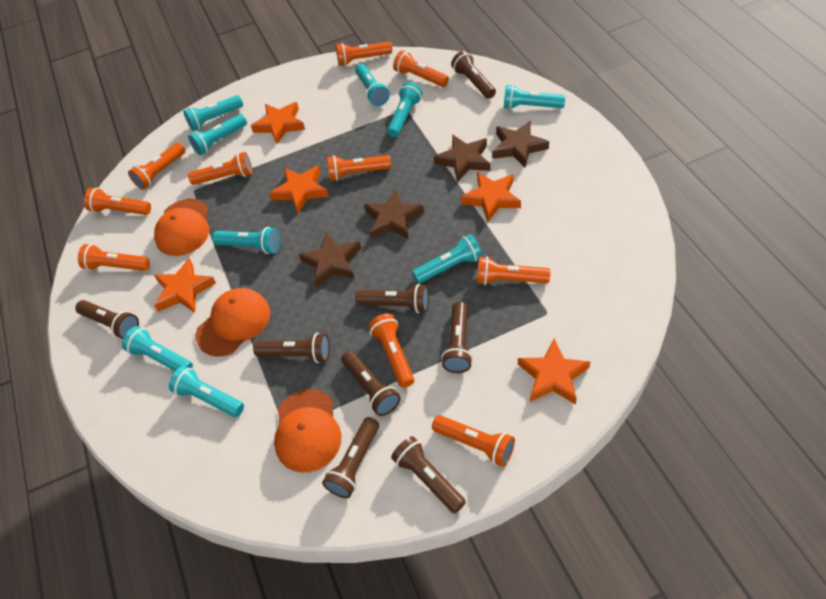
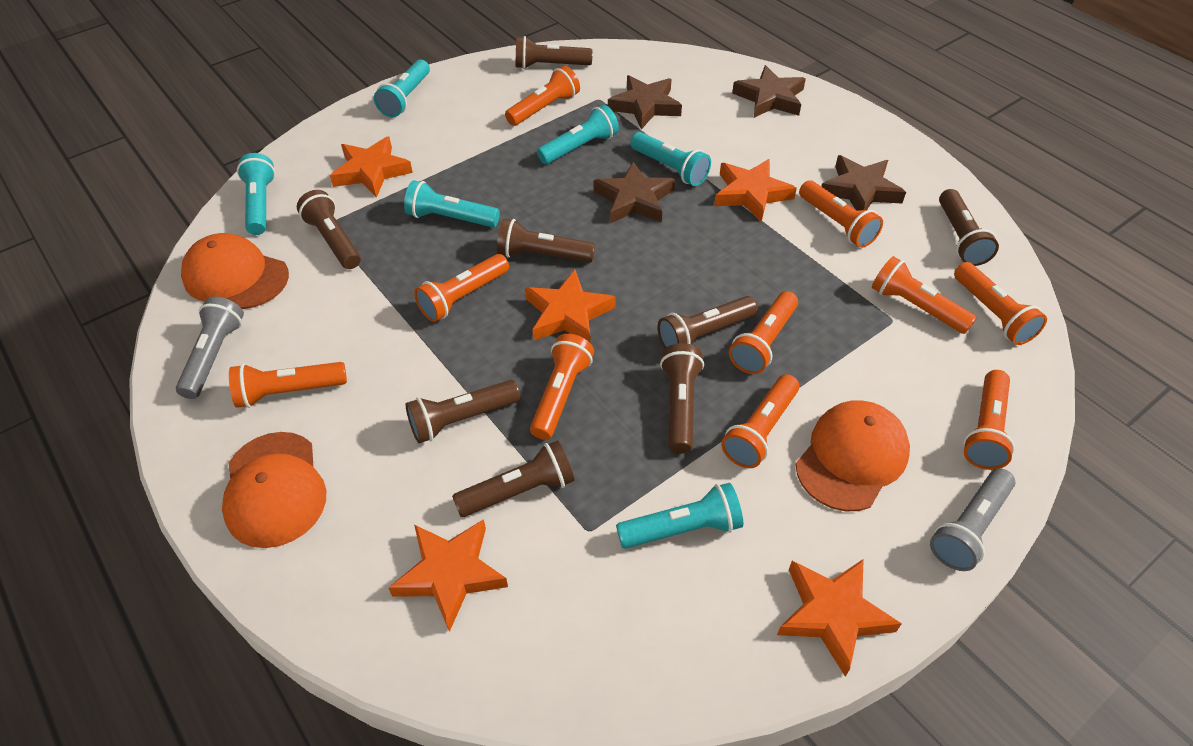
grey flashlight: 0 -> 2
turquoise flashlight: 9 -> 6

